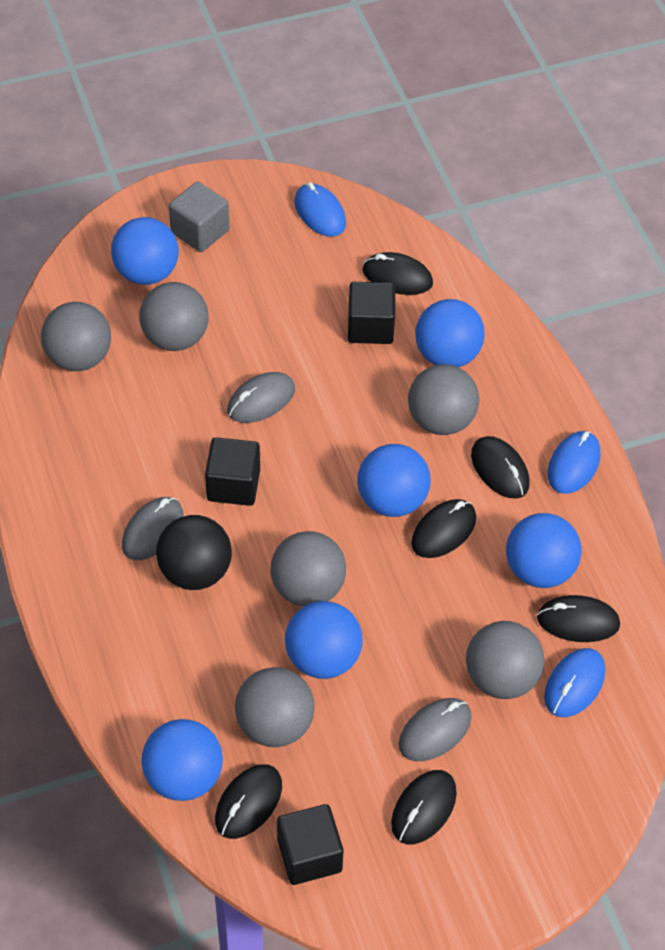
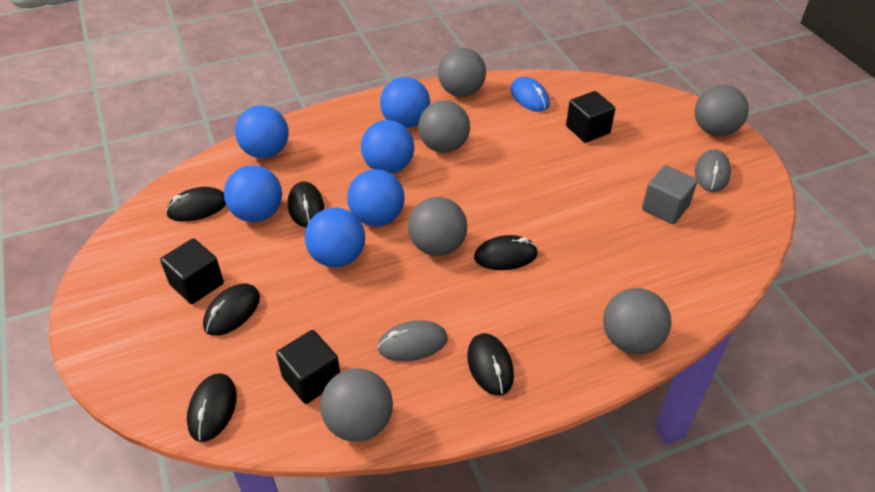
black ball: 1 -> 0
blue mouse: 3 -> 1
grey mouse: 3 -> 2

